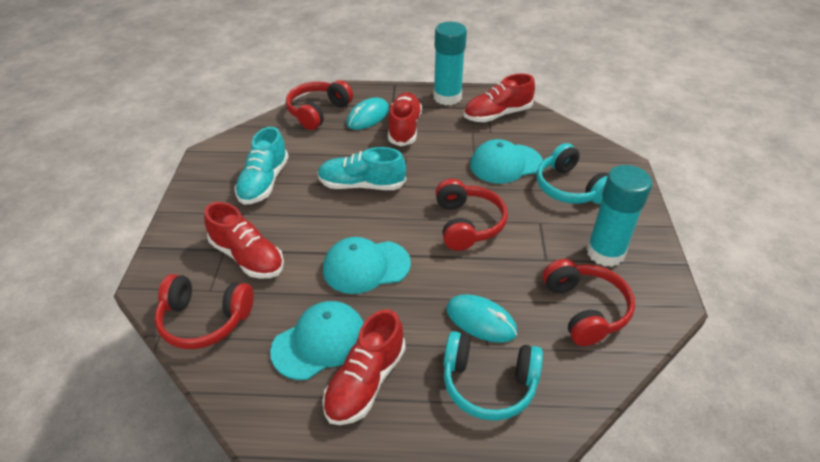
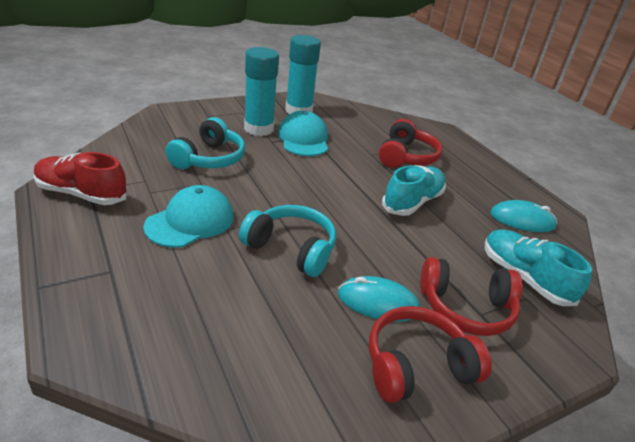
red headphones: 4 -> 3
red shoe: 4 -> 1
turquoise cap: 3 -> 2

